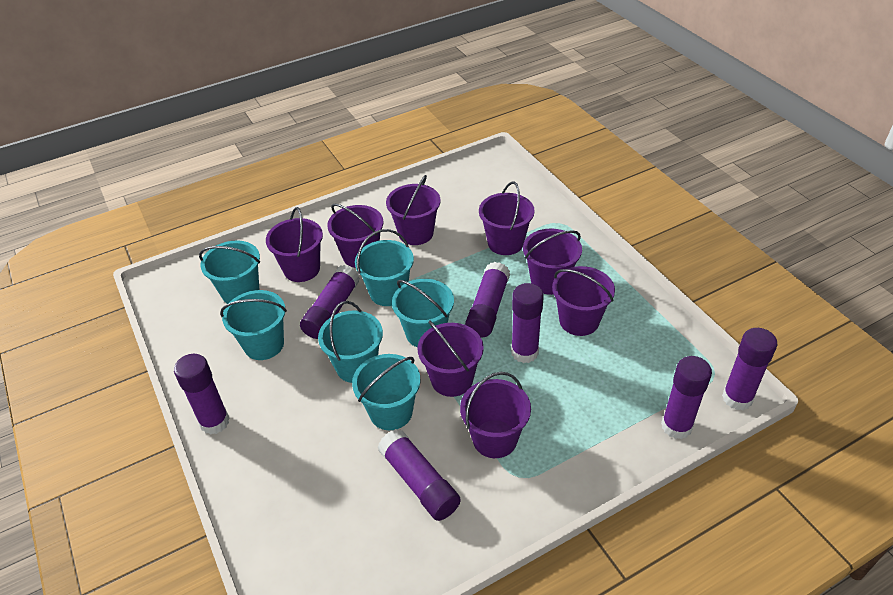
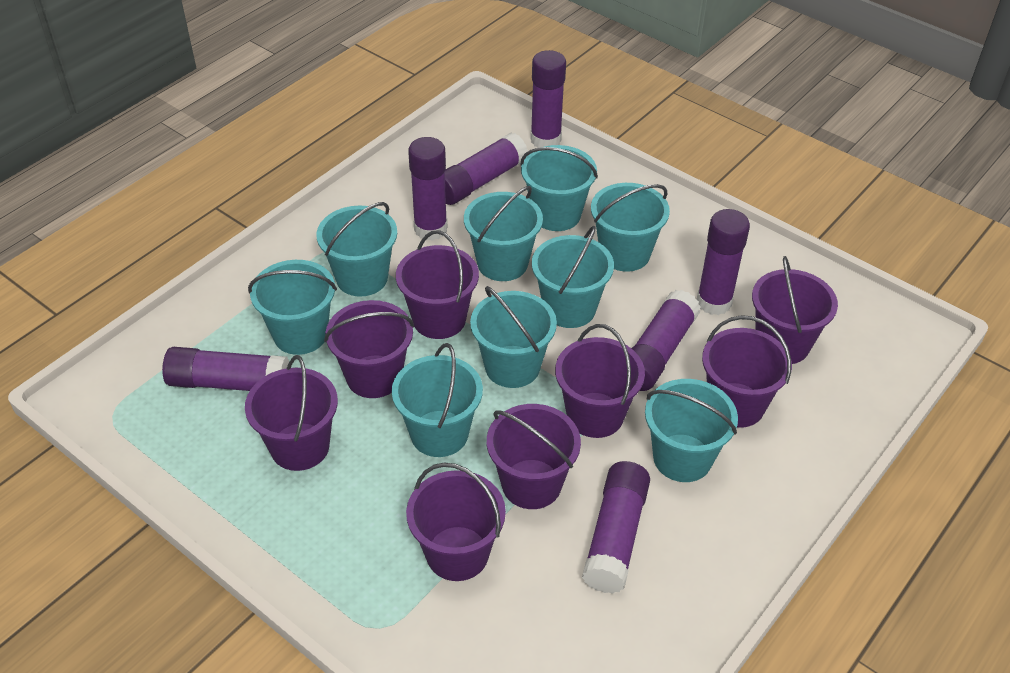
turquoise bucket: 6 -> 9

